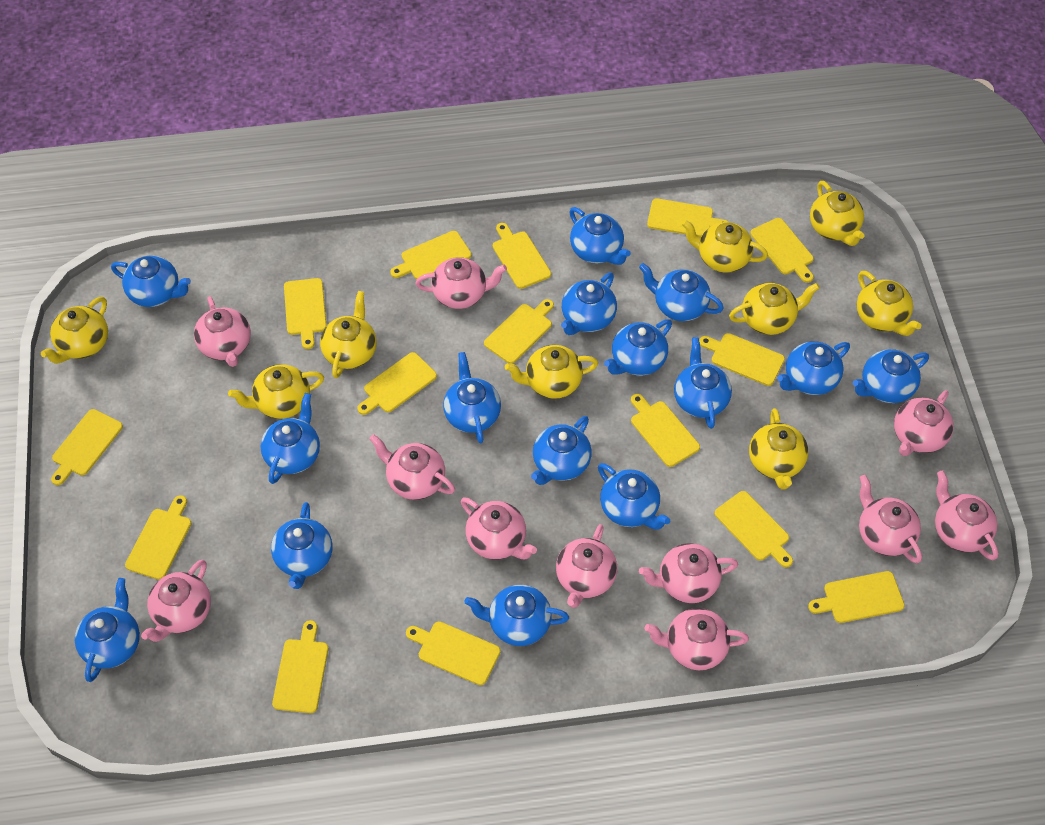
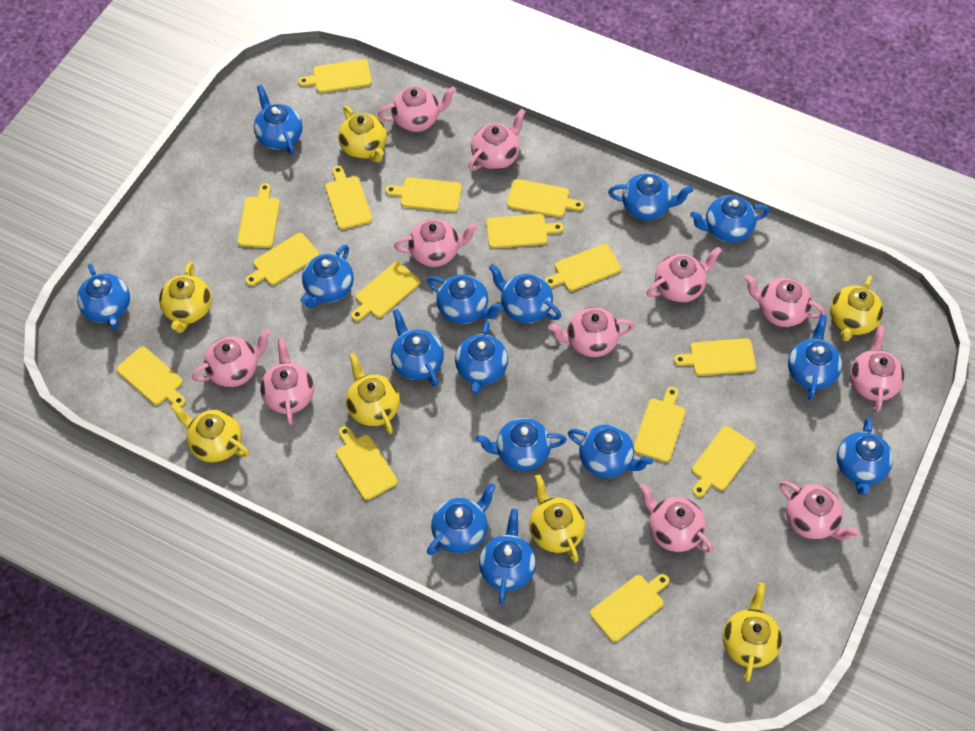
yellow teapot: 9 -> 7

